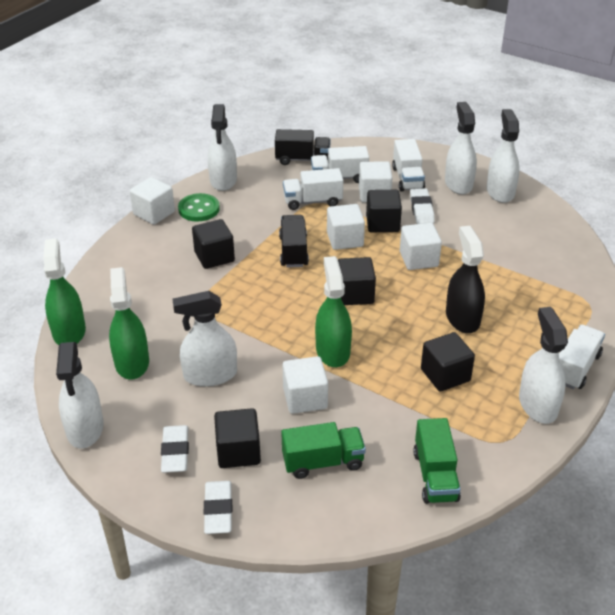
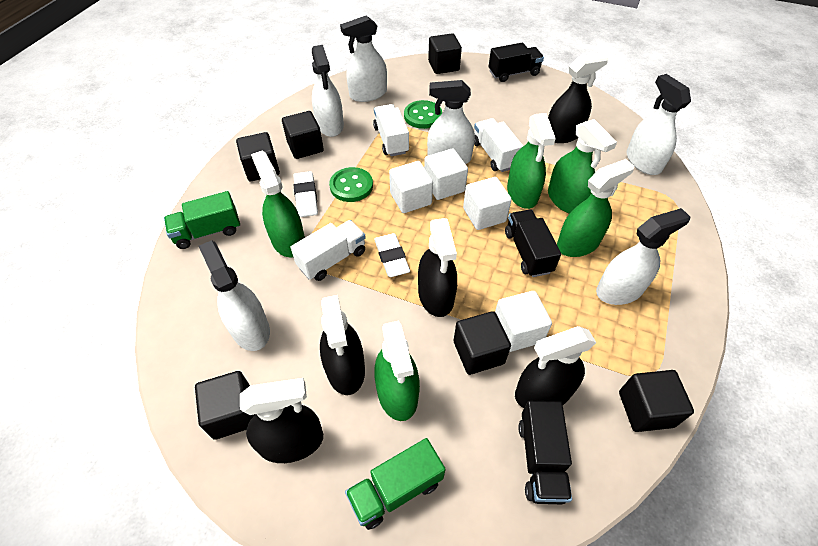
black cube: 5 -> 6
black spray bottle: 1 -> 5
black truck: 2 -> 3
green button: 1 -> 2
green spray bottle: 3 -> 5
white cube: 5 -> 4
white eraser: 3 -> 2
white truck: 4 -> 3

